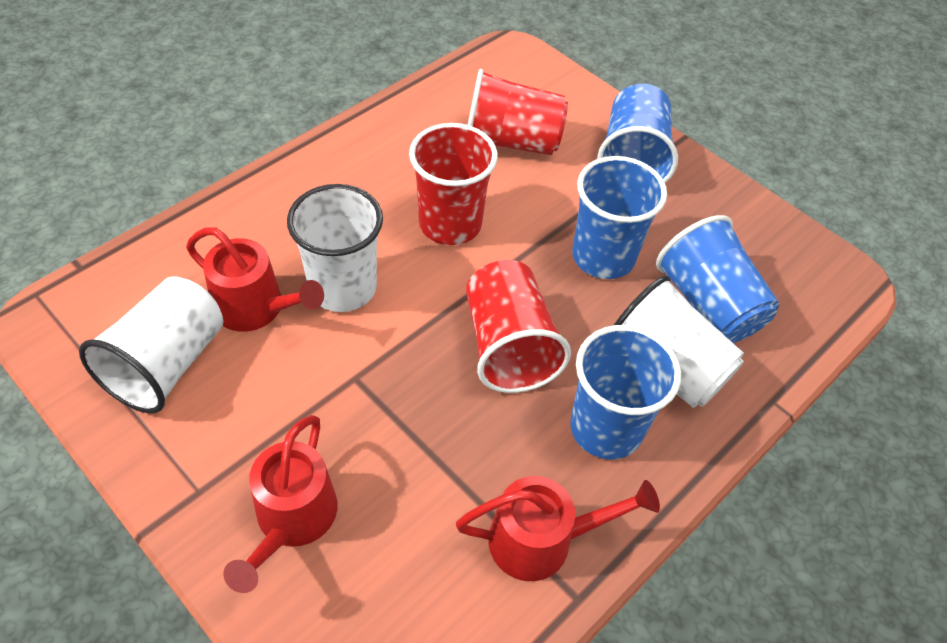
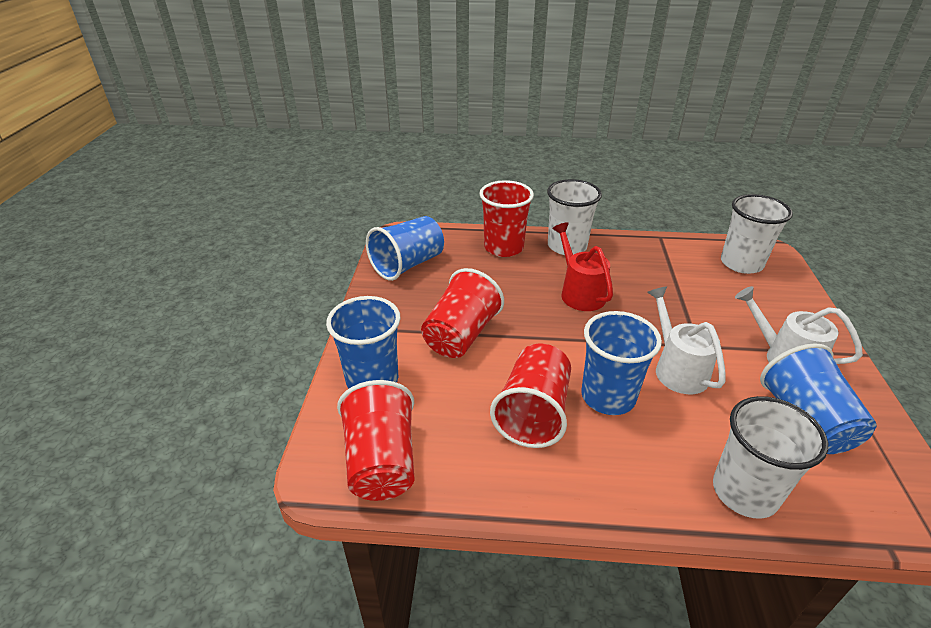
red cup: 3 -> 4
red watering can: 3 -> 1
white watering can: 0 -> 2

